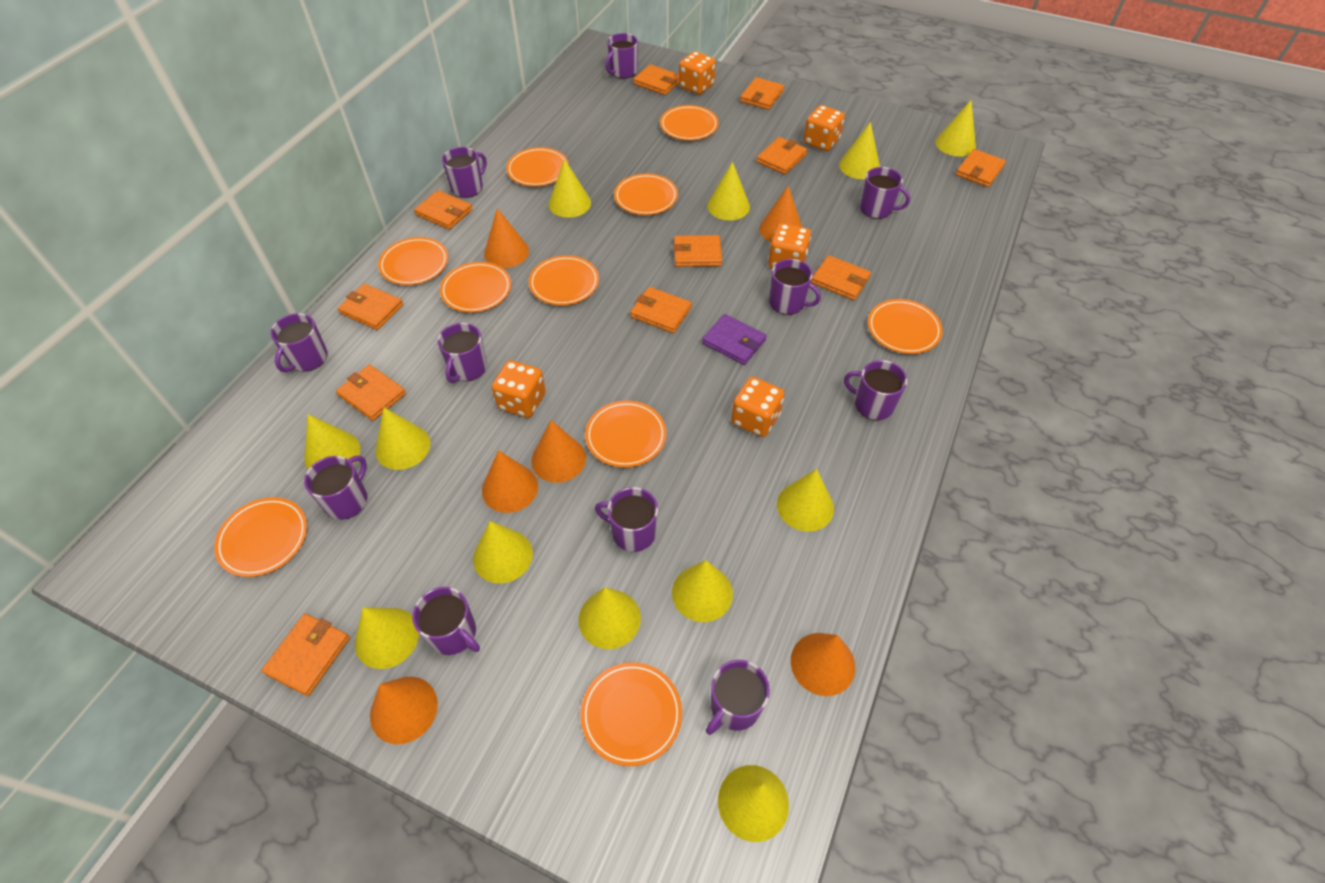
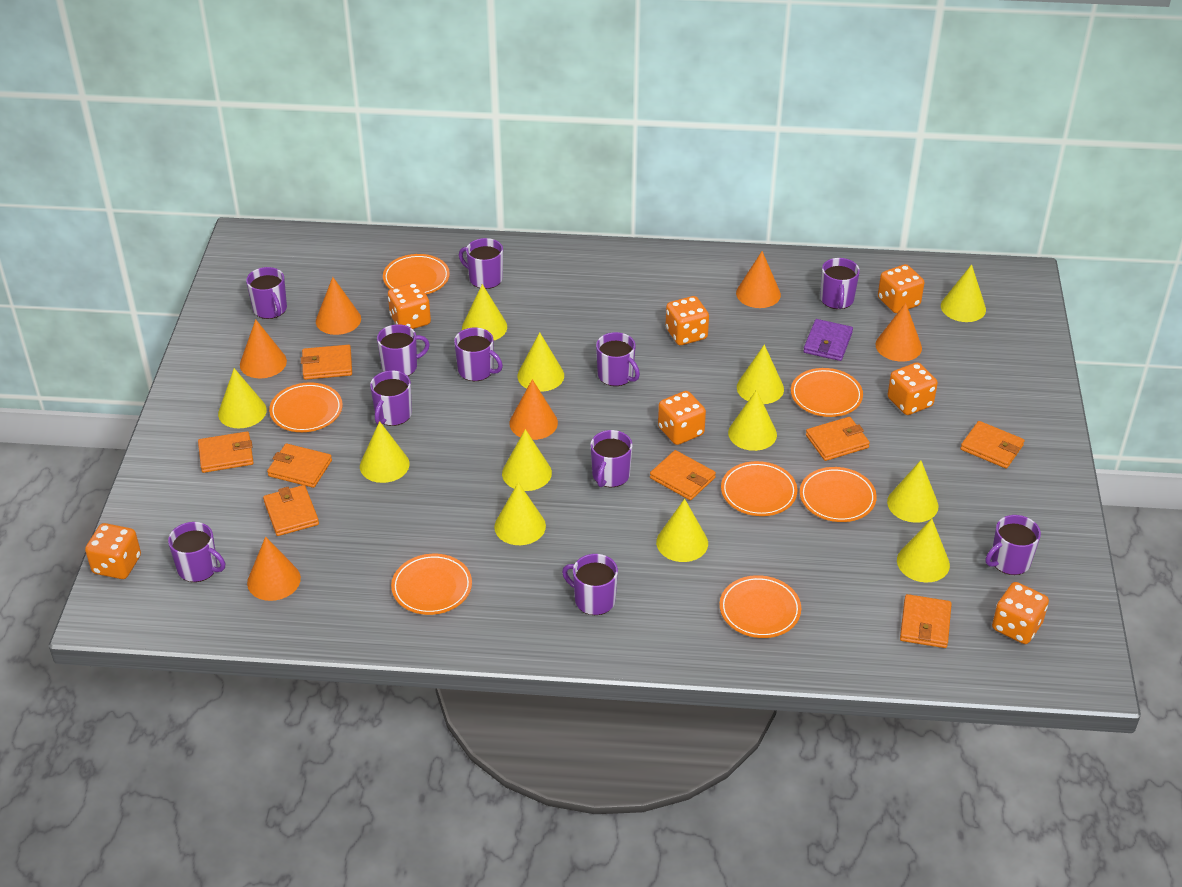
orange dice: 5 -> 7
orange plate: 10 -> 7
orange wallet: 11 -> 8

